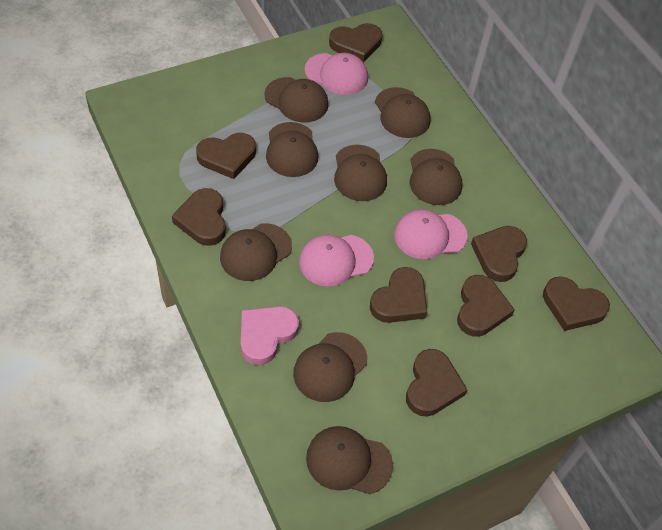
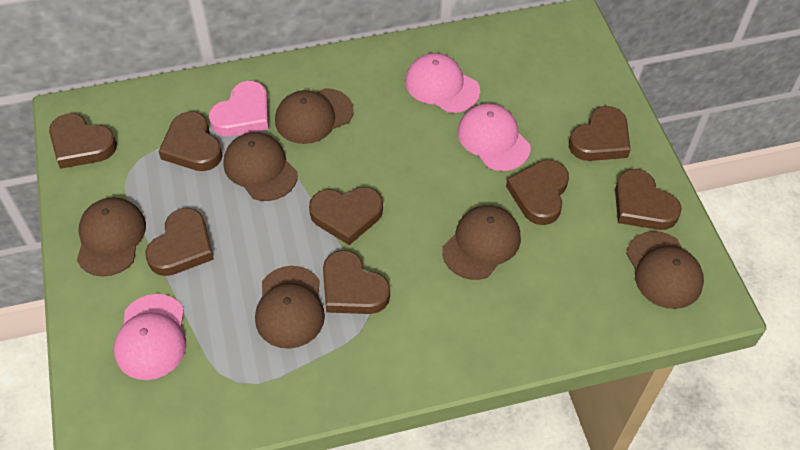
brown cap: 8 -> 6

